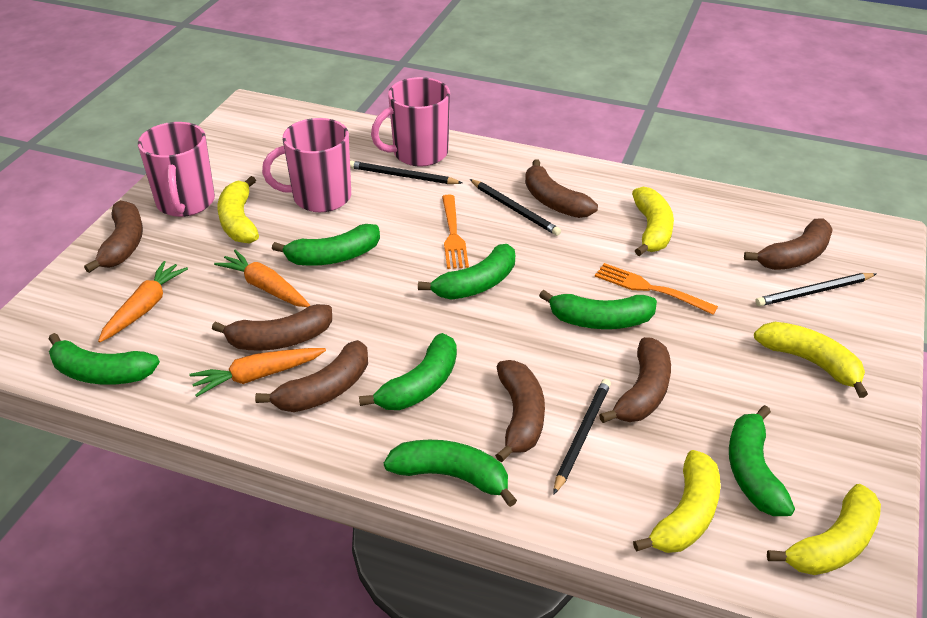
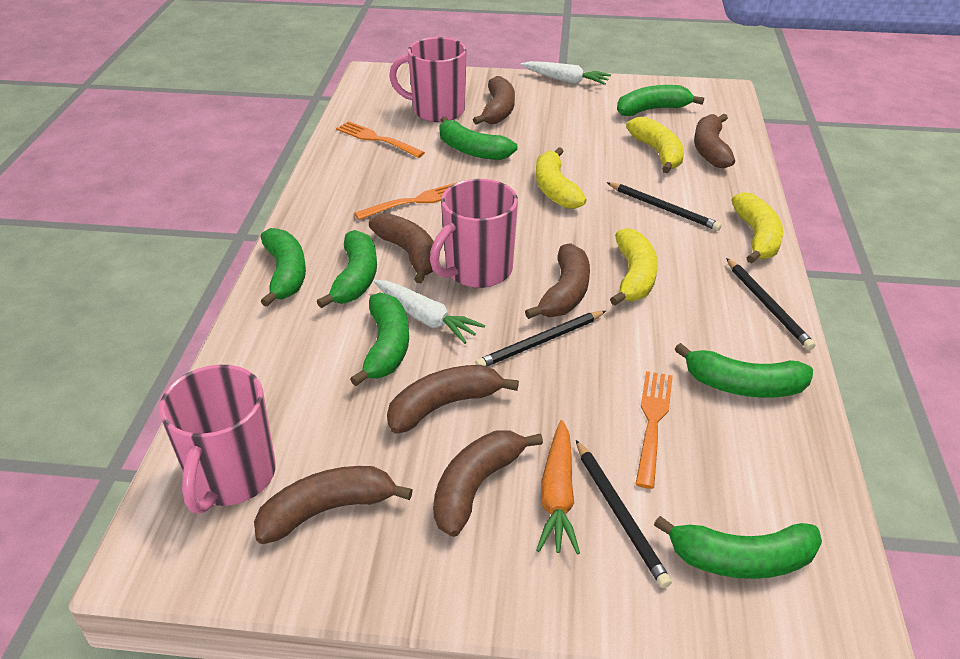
orange carrot: 3 -> 1
orange fork: 2 -> 3
white carrot: 0 -> 2
yellow banana: 5 -> 4

